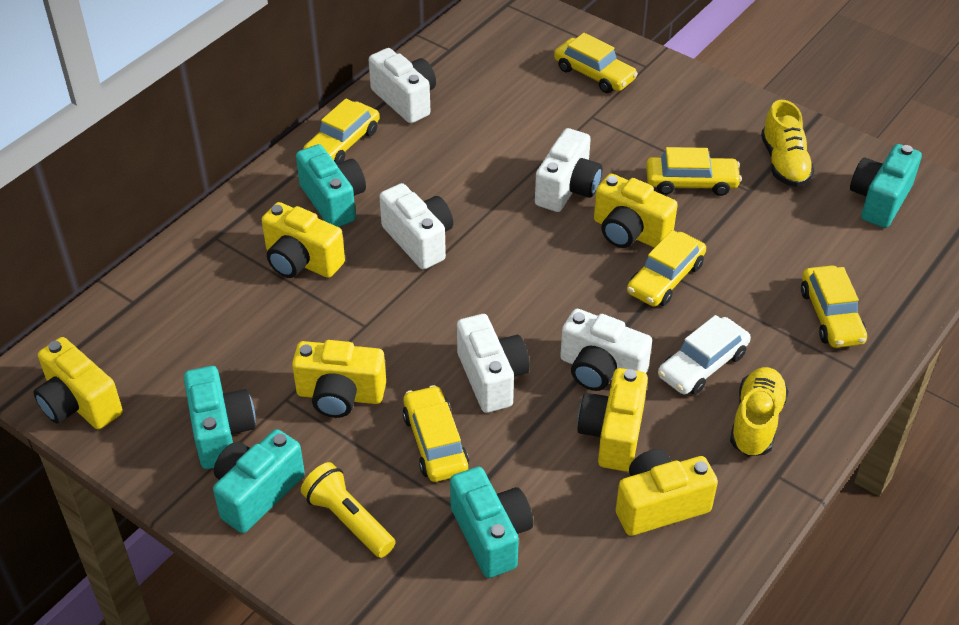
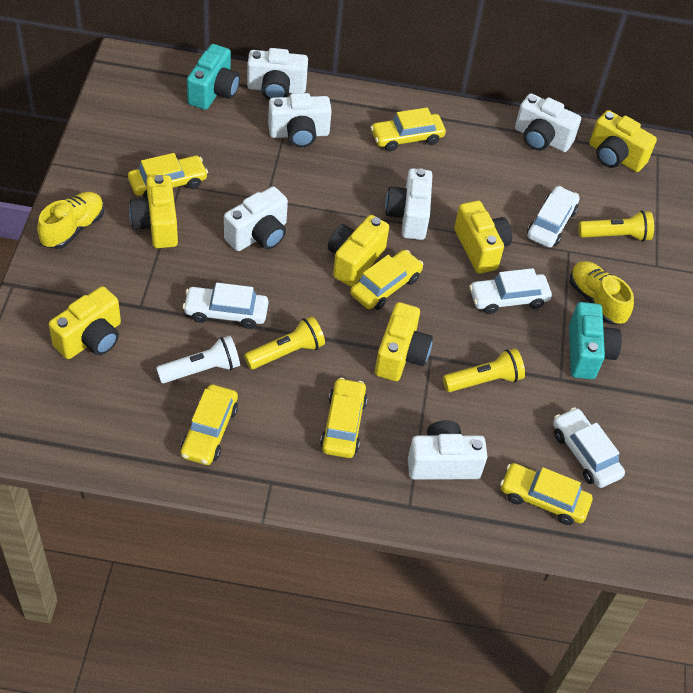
turquoise camera: 5 -> 2
white camera: 5 -> 6
white car: 1 -> 4
white flashlight: 0 -> 1
yellow flashlight: 1 -> 3

